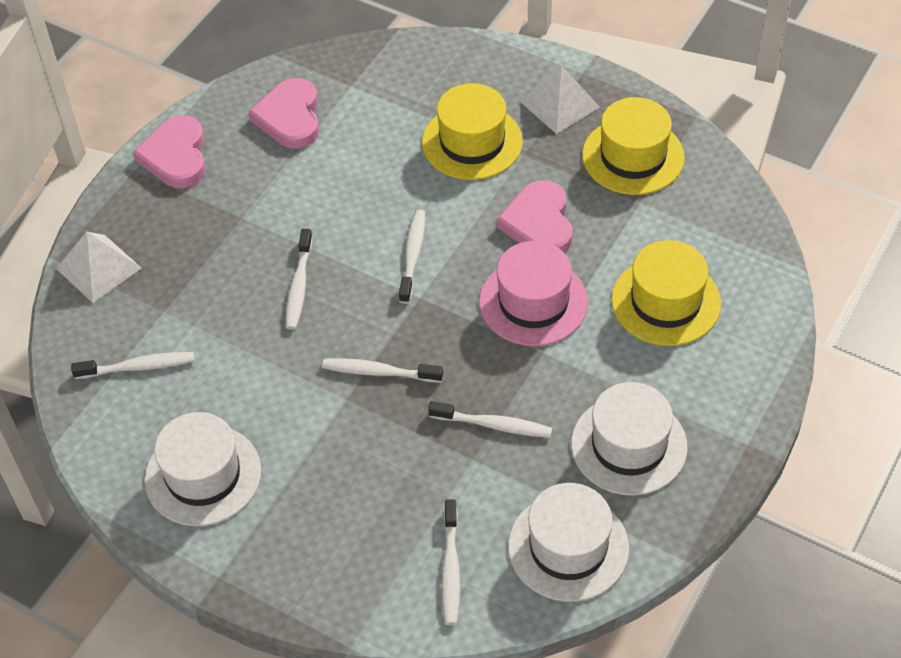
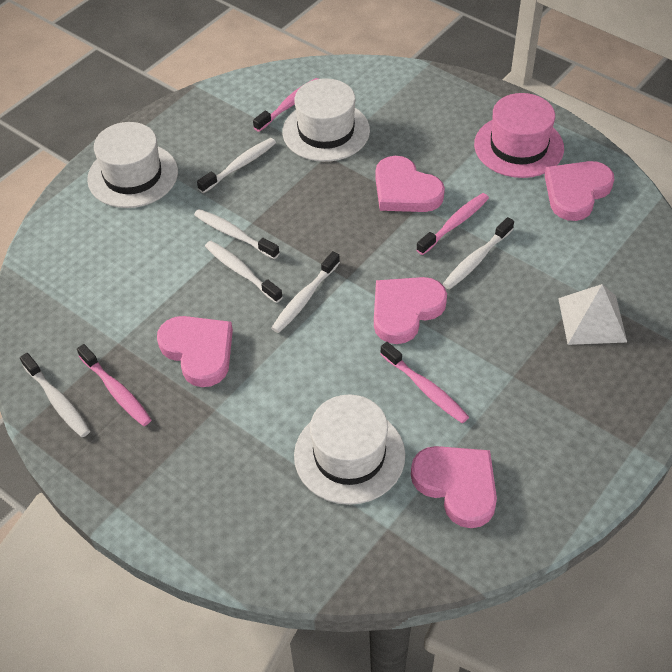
pink heart: 3 -> 5
pink toothbrush: 0 -> 4
white pyramid: 2 -> 1
yellow hat: 3 -> 0

